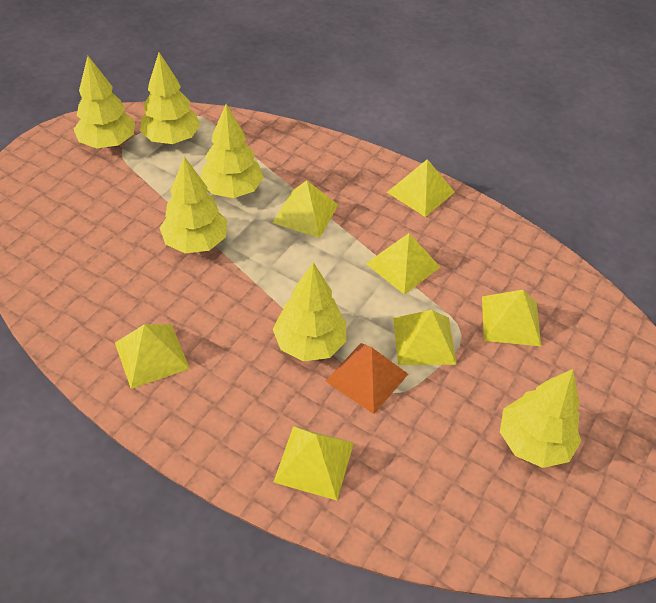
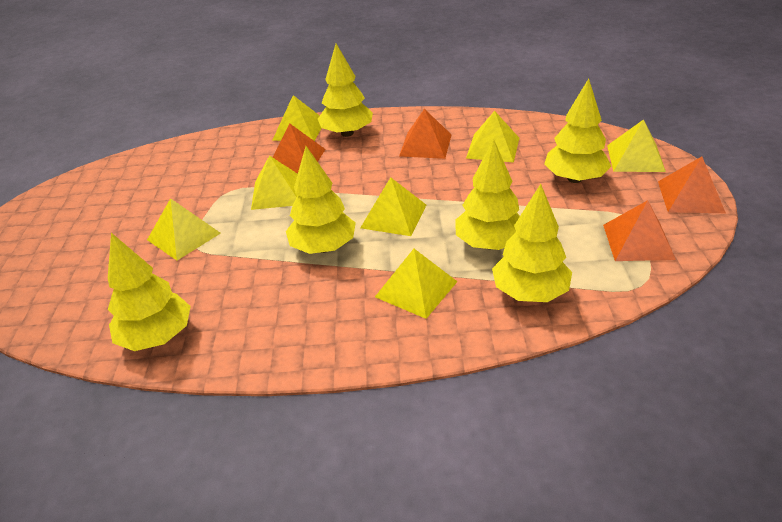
orange pyramid: 1 -> 4

